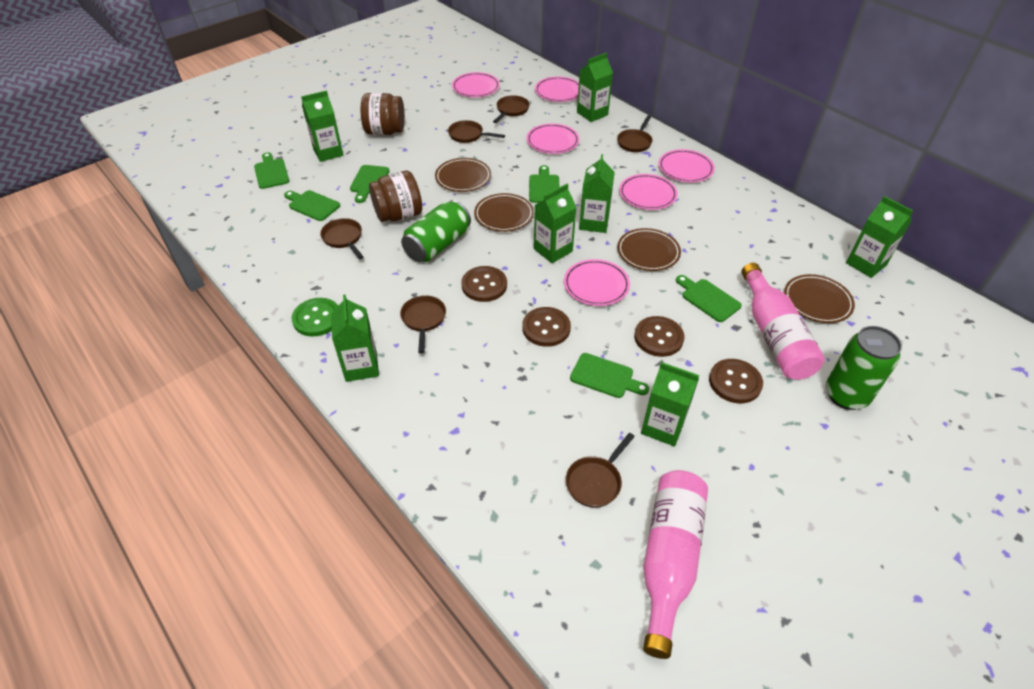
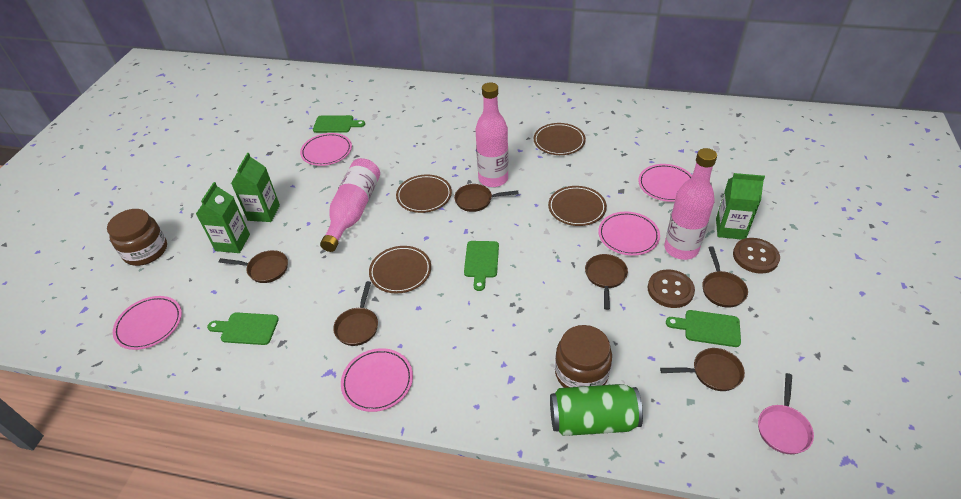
brown button: 4 -> 2
green button: 1 -> 0
green can: 2 -> 1
green carton: 7 -> 3
green cutting board: 6 -> 4
pink bottle: 2 -> 3
pink pan: 0 -> 1
pink plate: 6 -> 5

